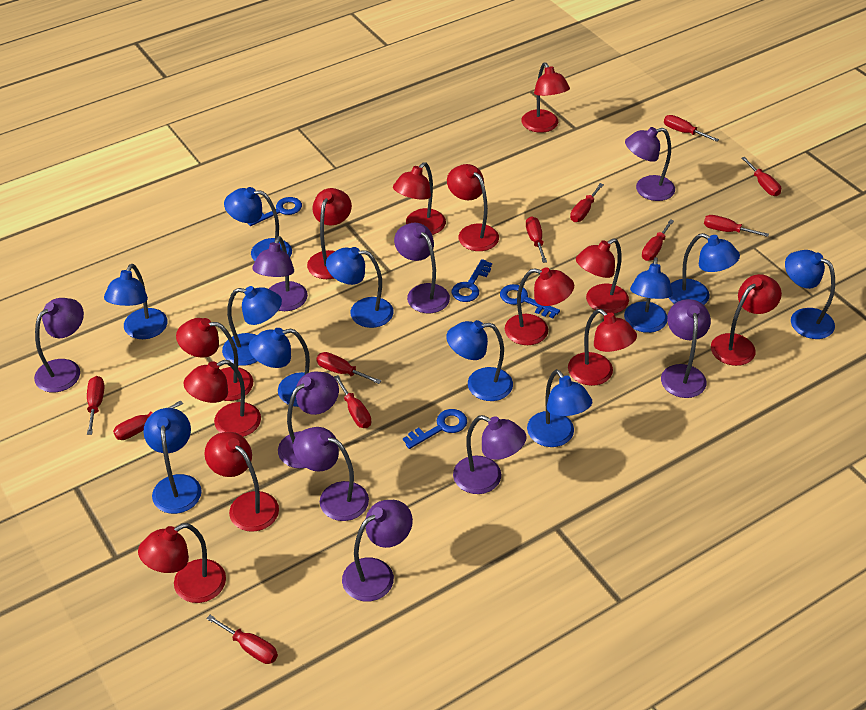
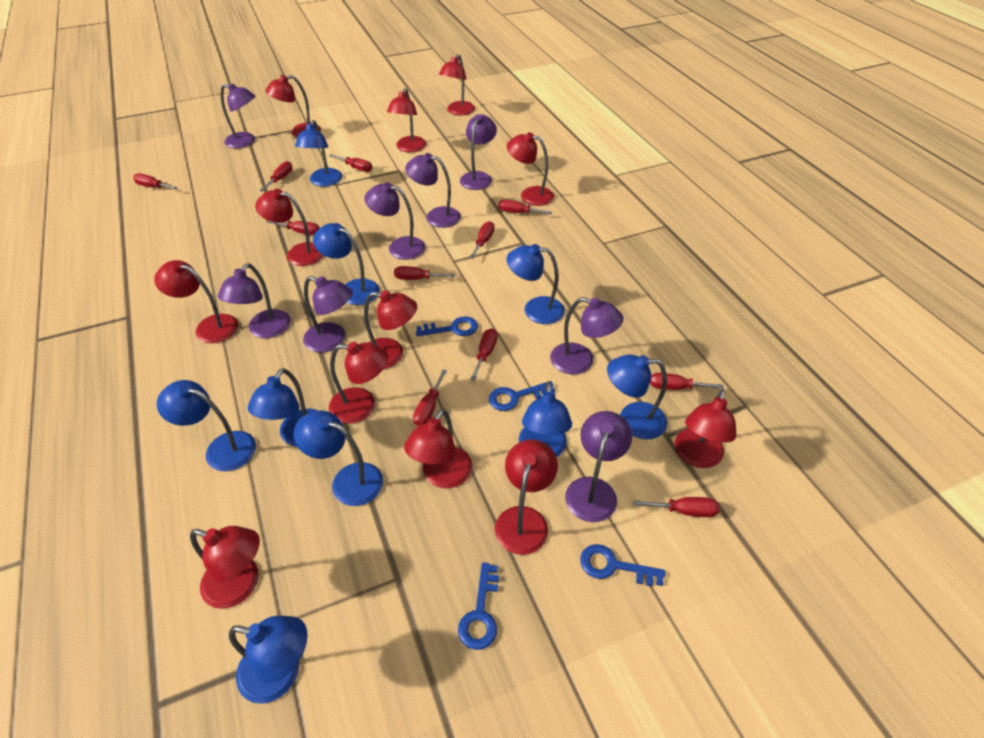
blue lamp: 11 -> 9
purple lamp: 9 -> 8

